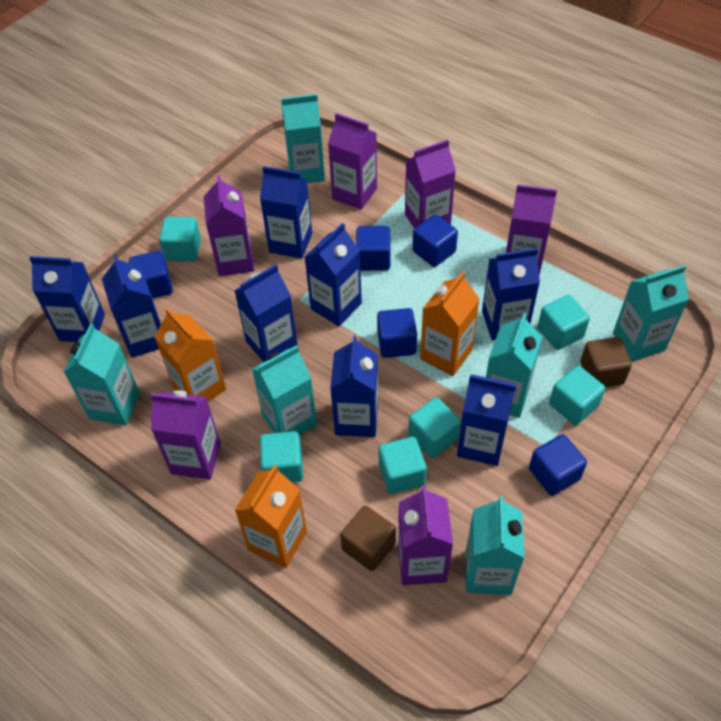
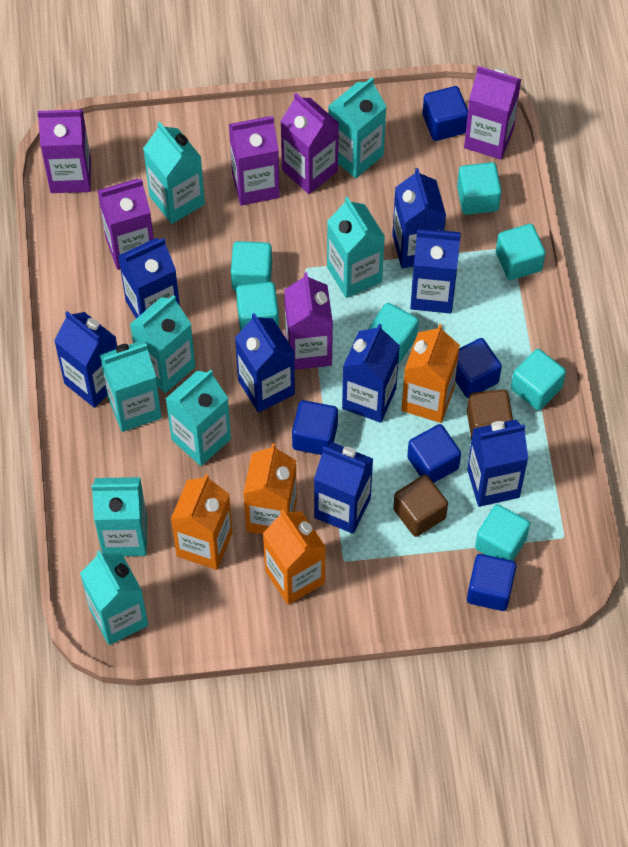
orange carton: 3 -> 4
turquoise carton: 6 -> 8
turquoise cube: 6 -> 7

